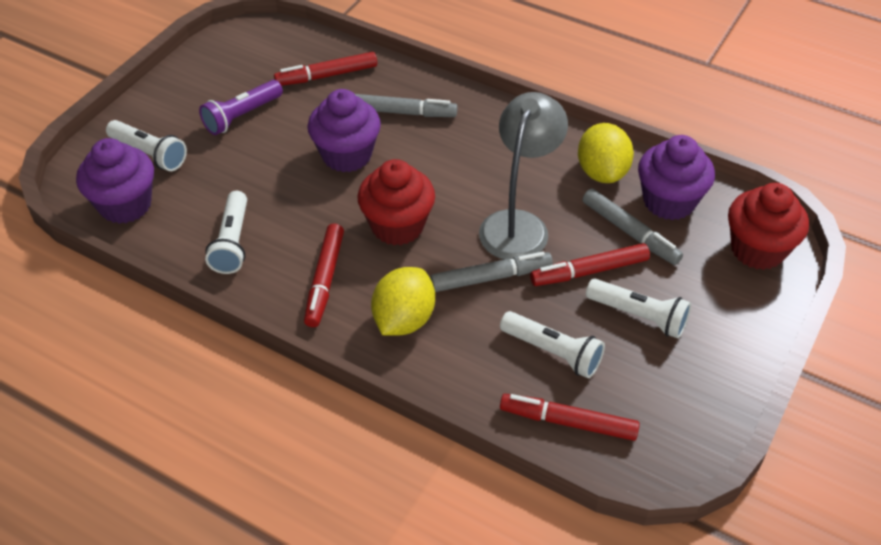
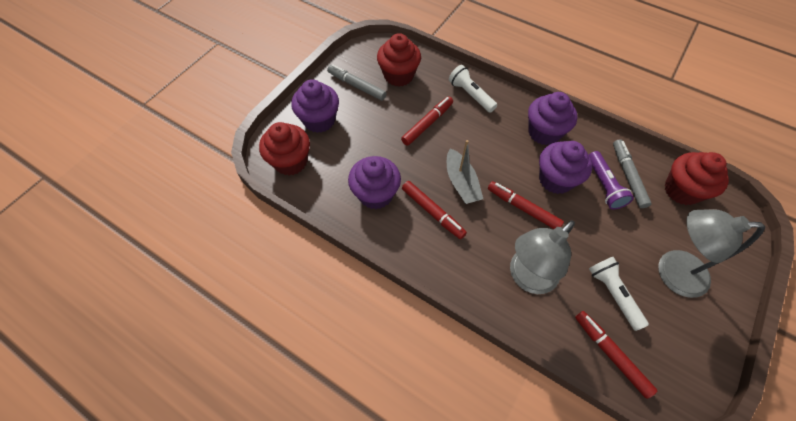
grey boat: 0 -> 1
grey lamp: 1 -> 2
grey marker: 3 -> 2
purple cupcake: 3 -> 4
red cupcake: 2 -> 3
white flashlight: 4 -> 2
yellow lemon: 2 -> 0

